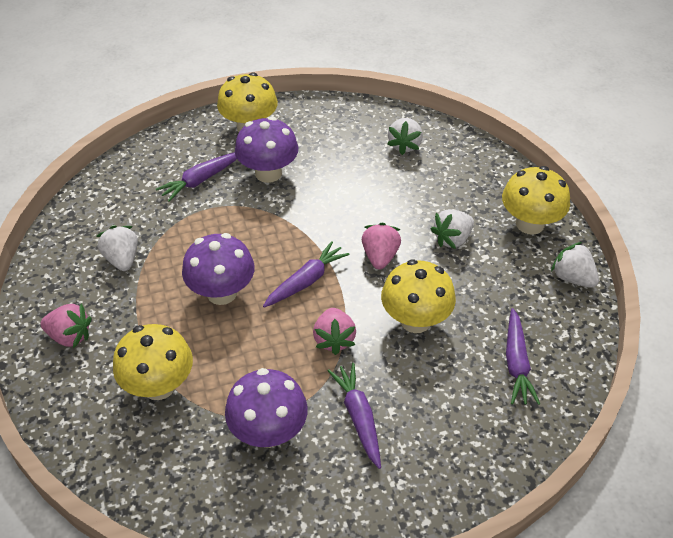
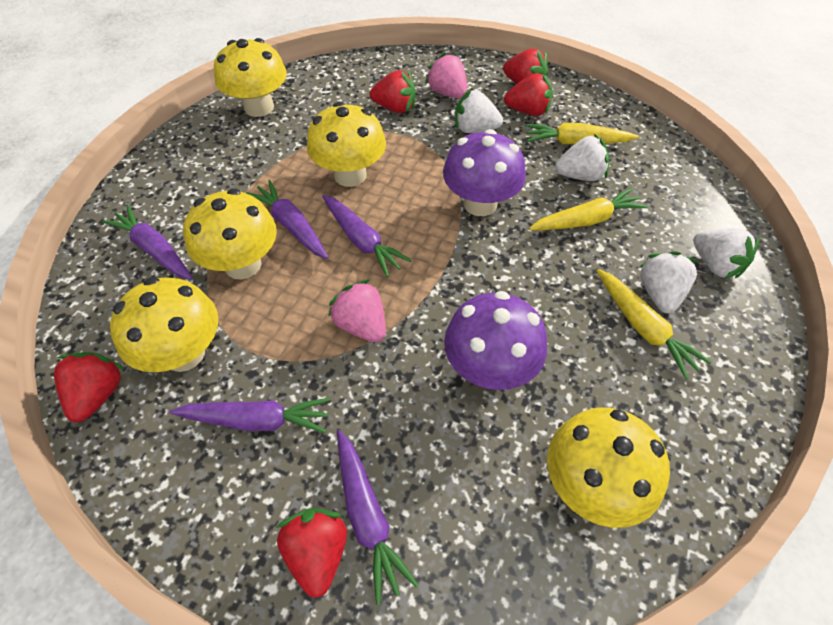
pink strawberry: 3 -> 2
purple carrot: 4 -> 5
purple mushroom: 3 -> 2
red strawberry: 0 -> 5
yellow carrot: 0 -> 3
yellow mushroom: 4 -> 5

